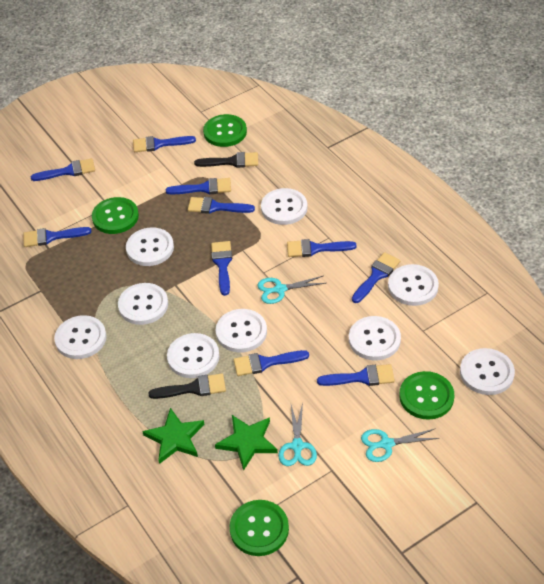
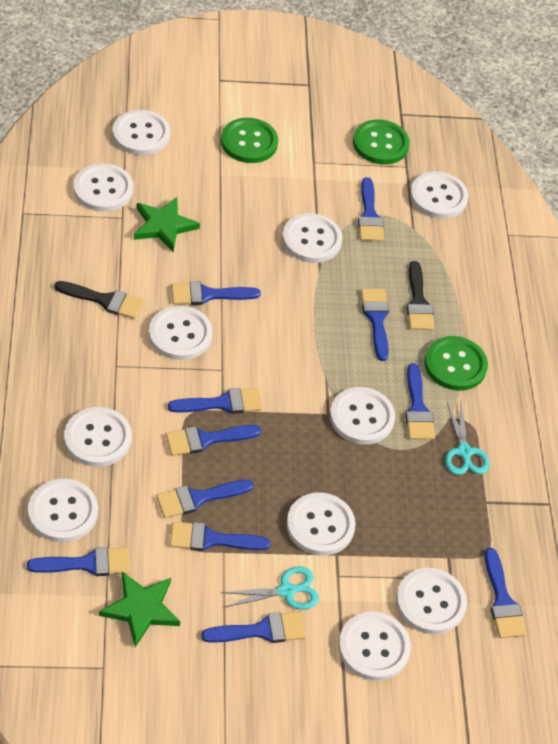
blue brush: 10 -> 11
green button: 4 -> 3
turquoise scissors: 3 -> 2
white button: 9 -> 11

